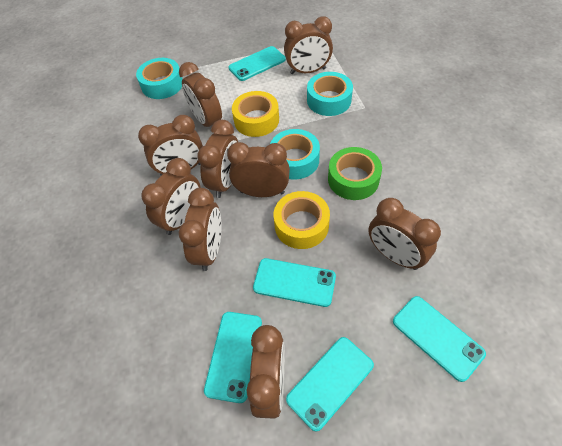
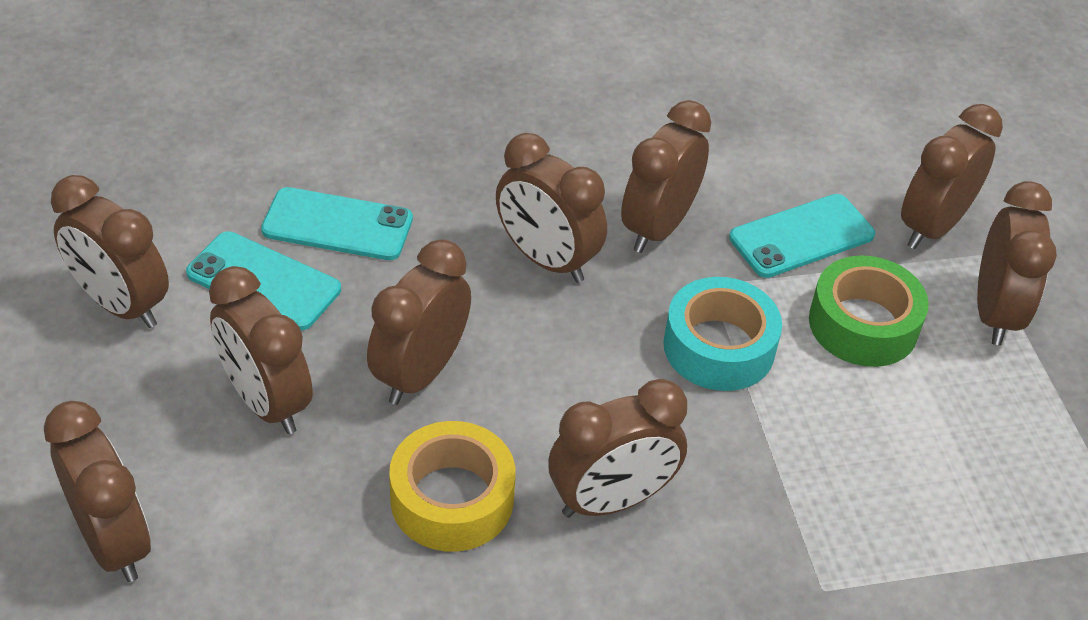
turquoise phone: 5 -> 3
turquoise tape: 3 -> 1
yellow tape: 2 -> 1

